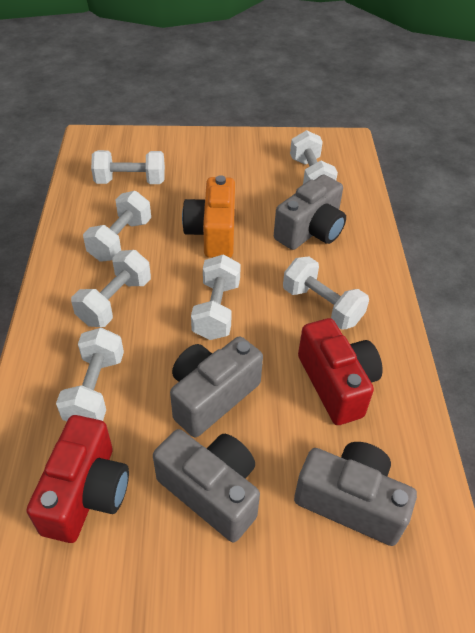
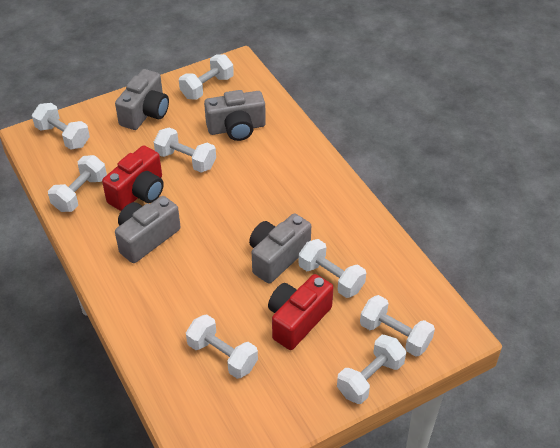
orange camera: 1 -> 0
white dumbbell: 7 -> 8

